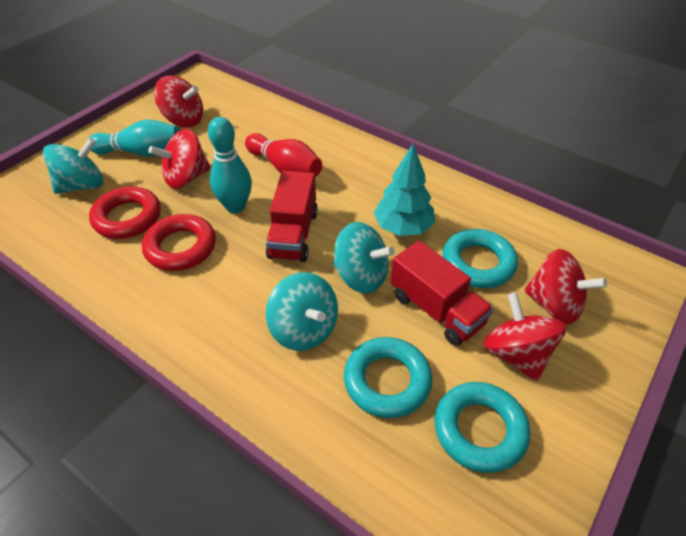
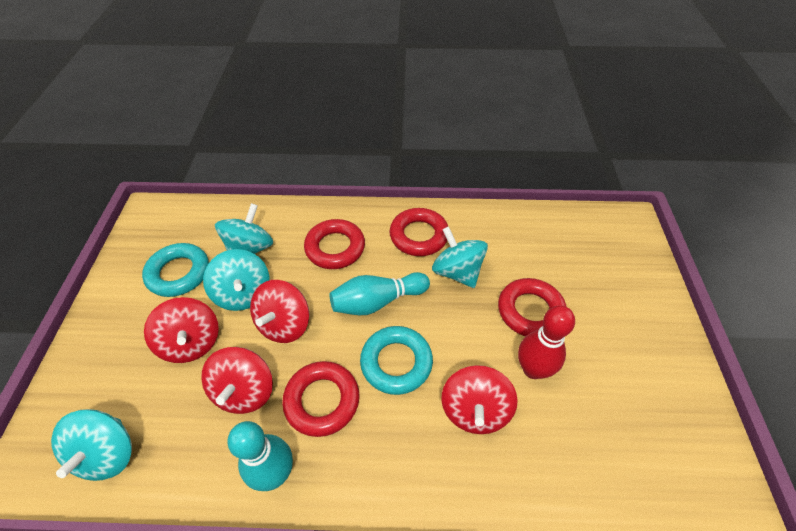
red ring: 2 -> 4
red truck: 2 -> 0
turquoise ring: 3 -> 2
turquoise spinning top: 3 -> 4
turquoise tree: 1 -> 0

